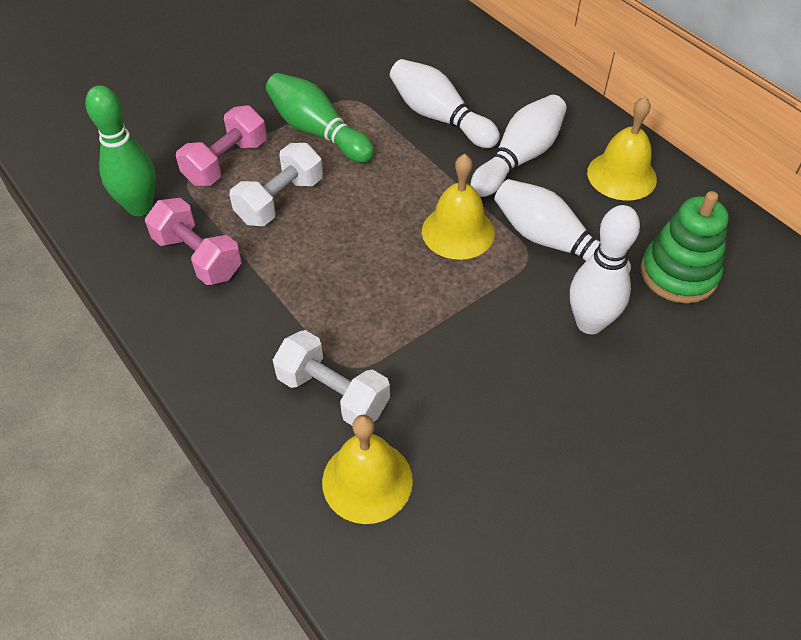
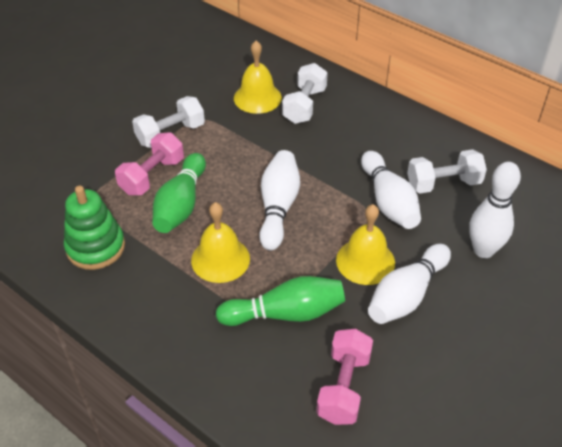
white dumbbell: 2 -> 3

